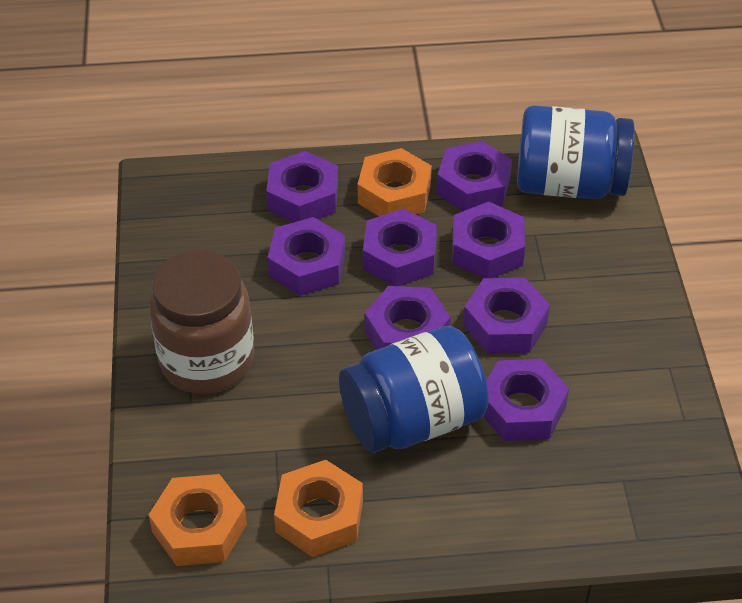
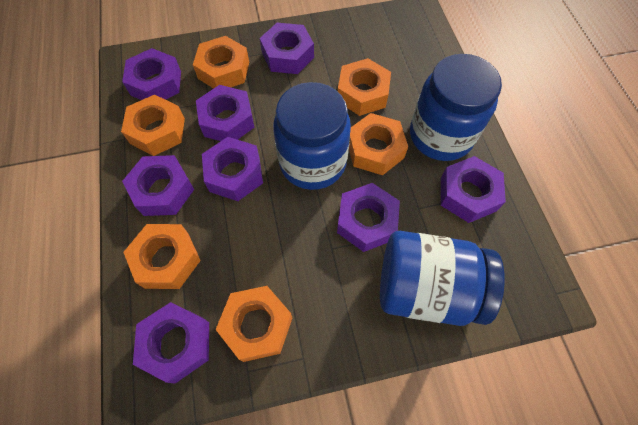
blue jar: 2 -> 3
brown jar: 1 -> 0
orange nut: 3 -> 6

